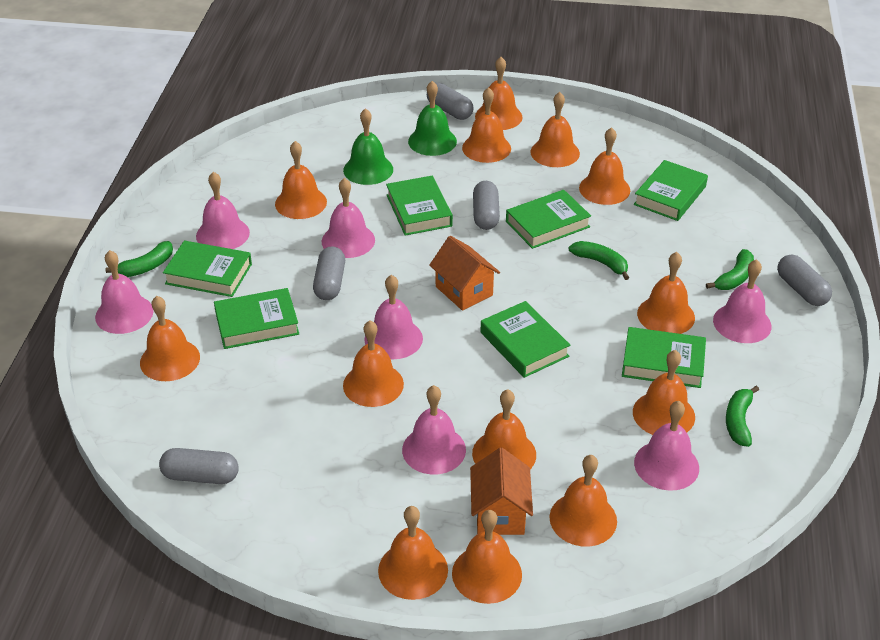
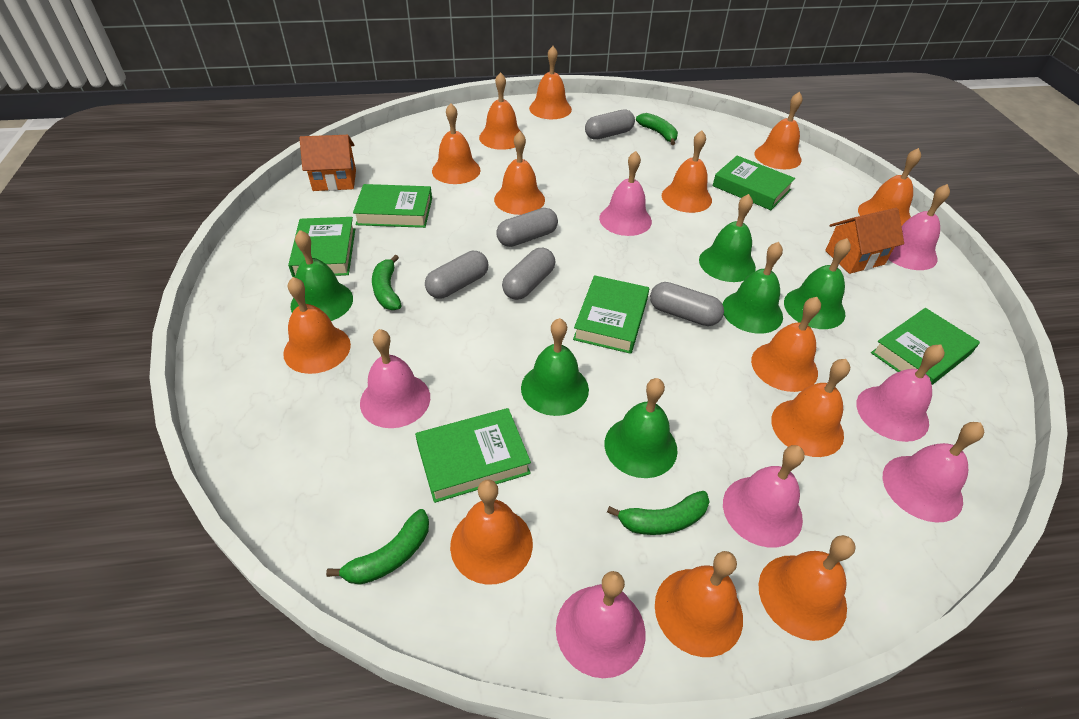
green bell: 2 -> 6
green book: 7 -> 6

